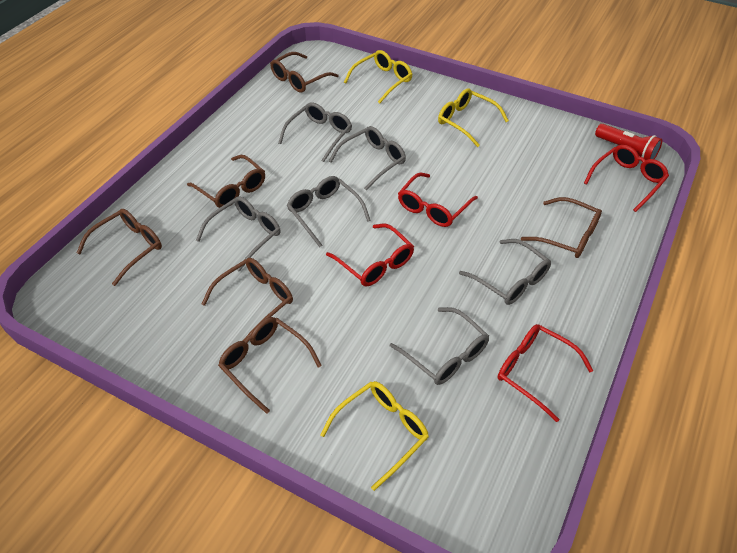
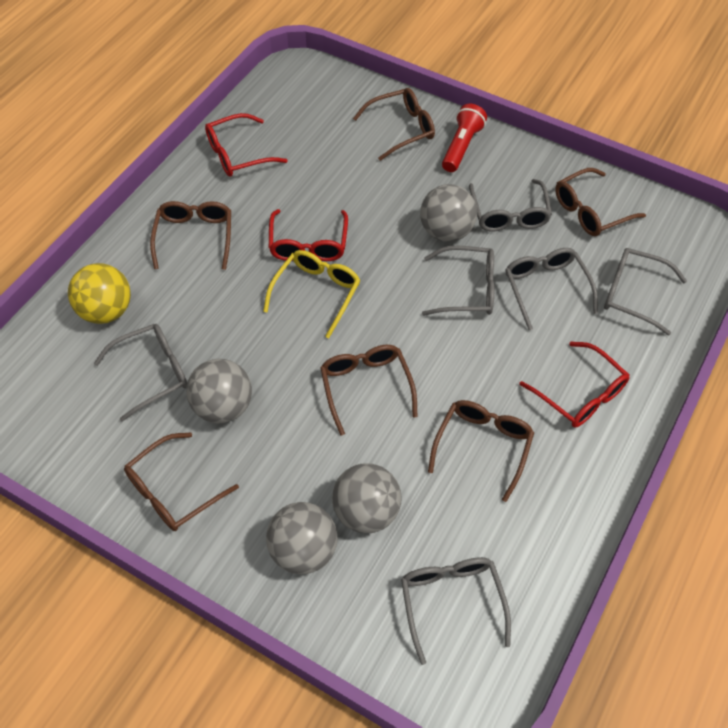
grey ball: 0 -> 4
red glasses: 4 -> 3
yellow ball: 0 -> 1
yellow glasses: 3 -> 1

